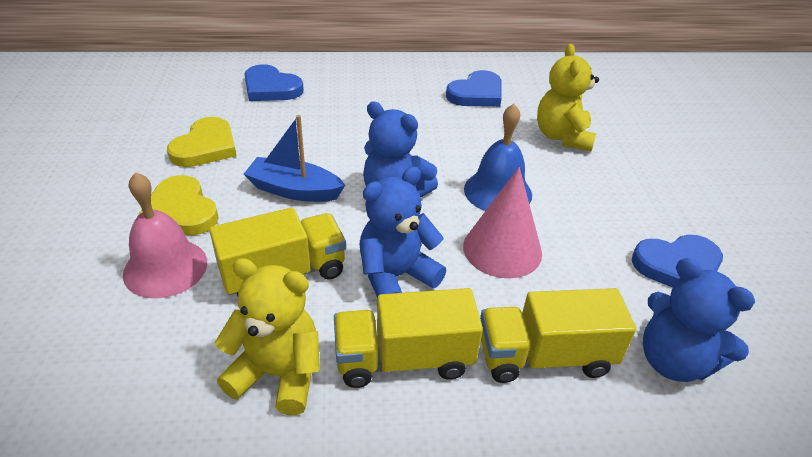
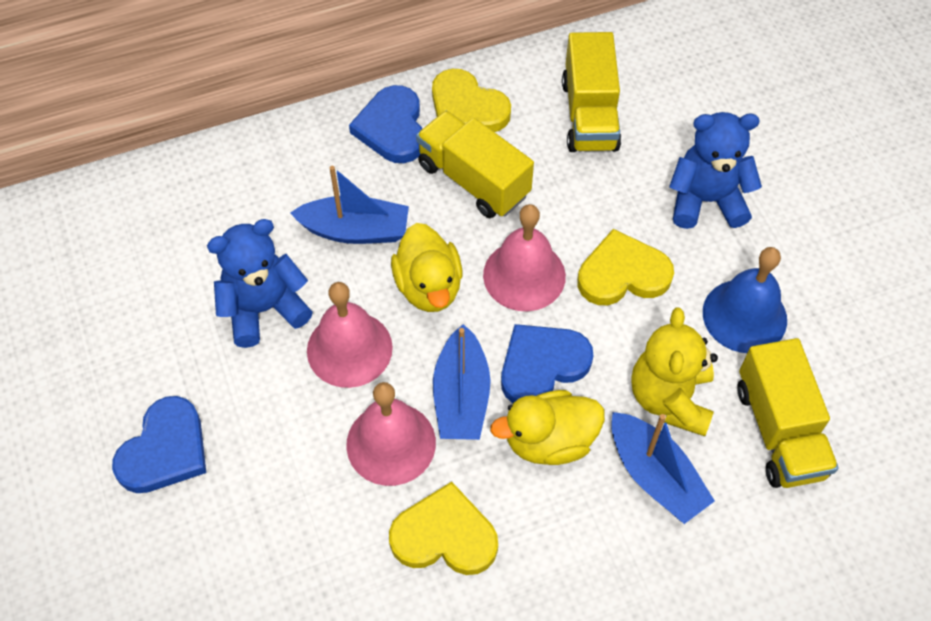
blue boat: 1 -> 3
blue teddy bear: 3 -> 2
pink bell: 1 -> 3
pink cone: 1 -> 0
yellow duck: 0 -> 2
yellow heart: 2 -> 3
yellow teddy bear: 2 -> 1

